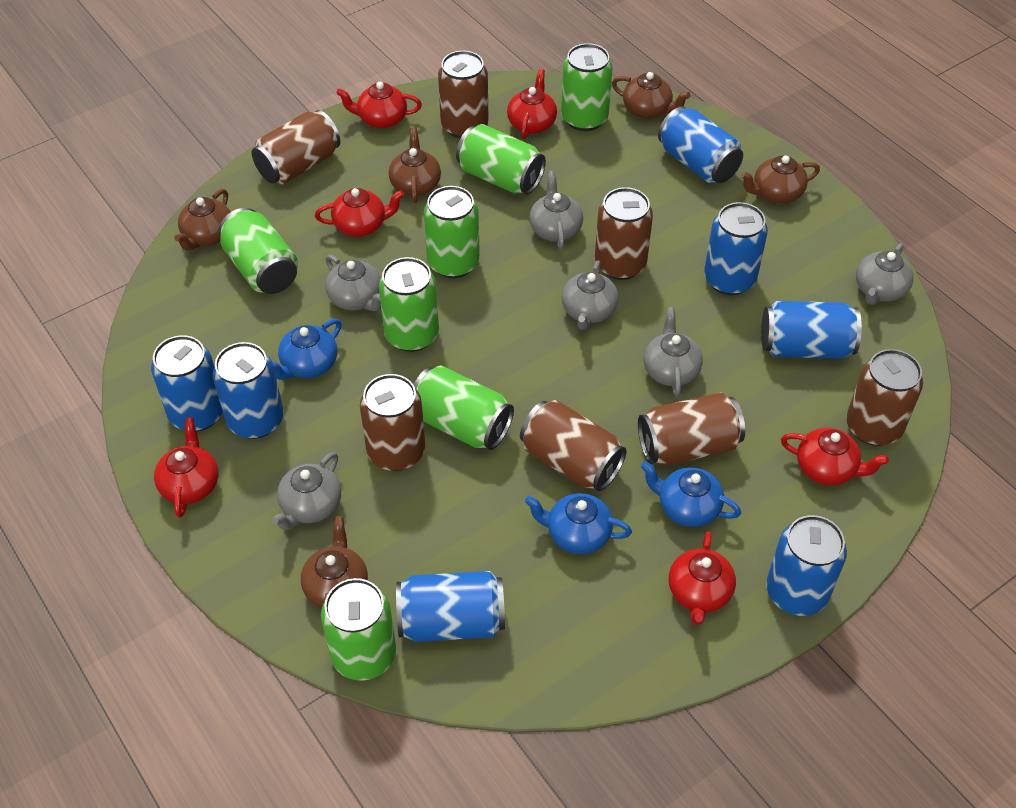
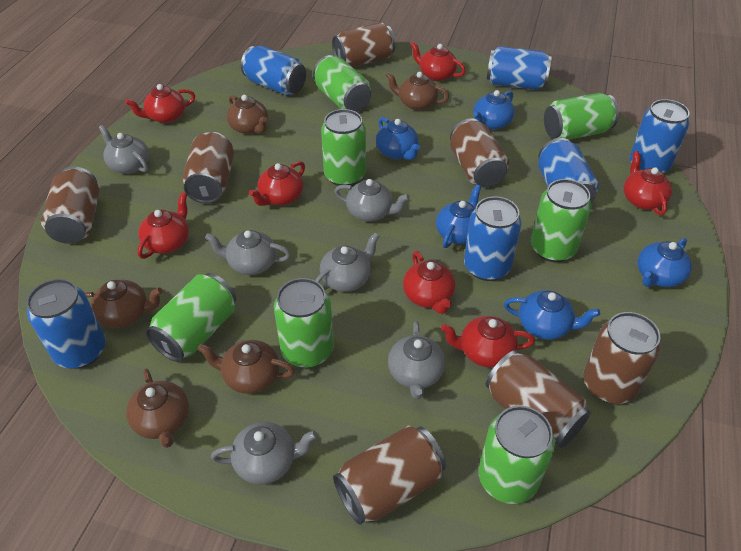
blue can: 7 -> 6
blue teapot: 3 -> 5
red teapot: 6 -> 7

